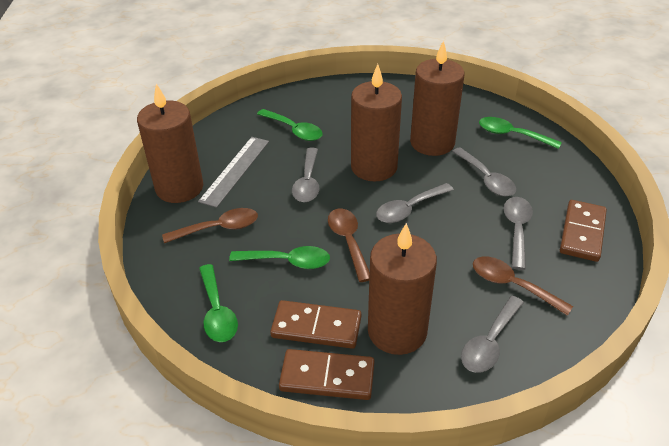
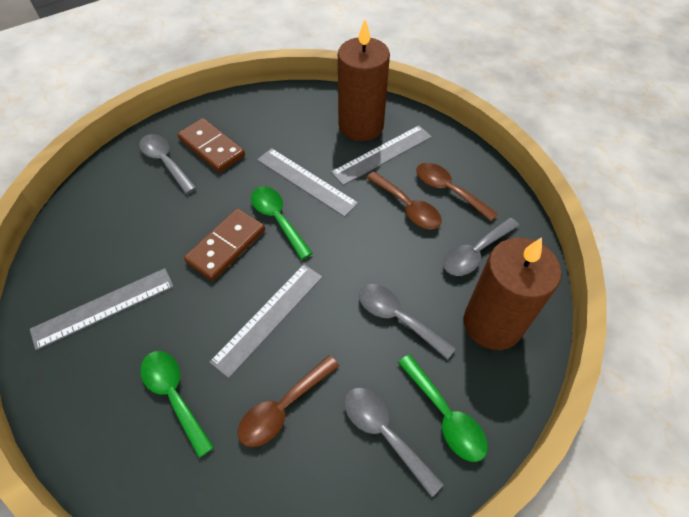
brown candle: 4 -> 2
brown domino: 3 -> 2
green spoon: 4 -> 3
grey ruler: 1 -> 4
grey spoon: 5 -> 4

